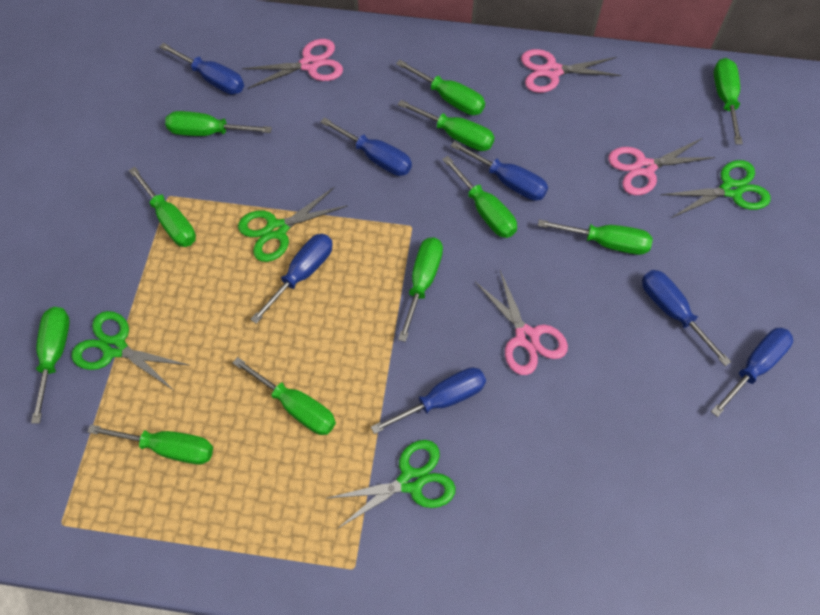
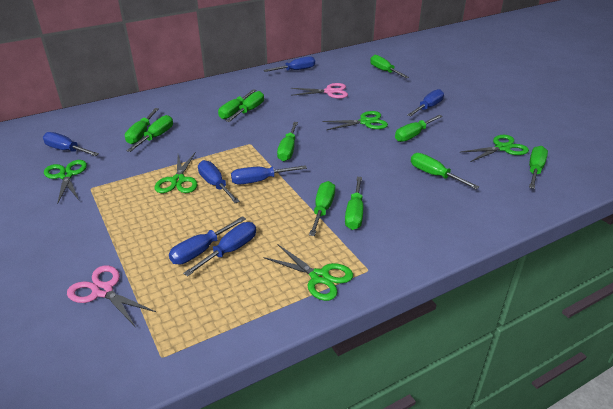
green scissors: 4 -> 5
pink scissors: 4 -> 2

